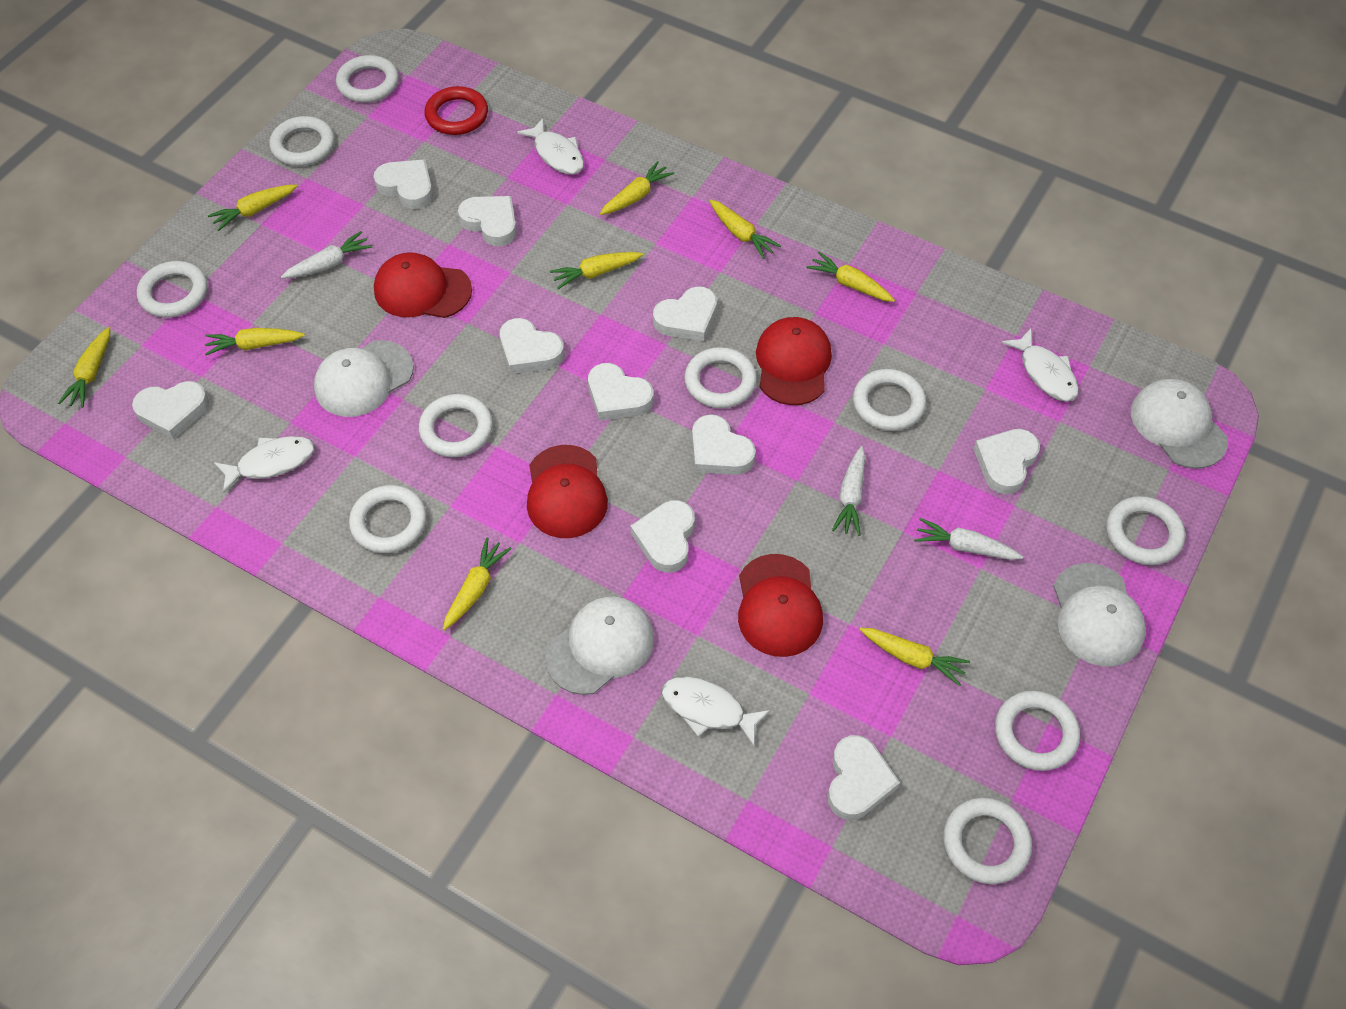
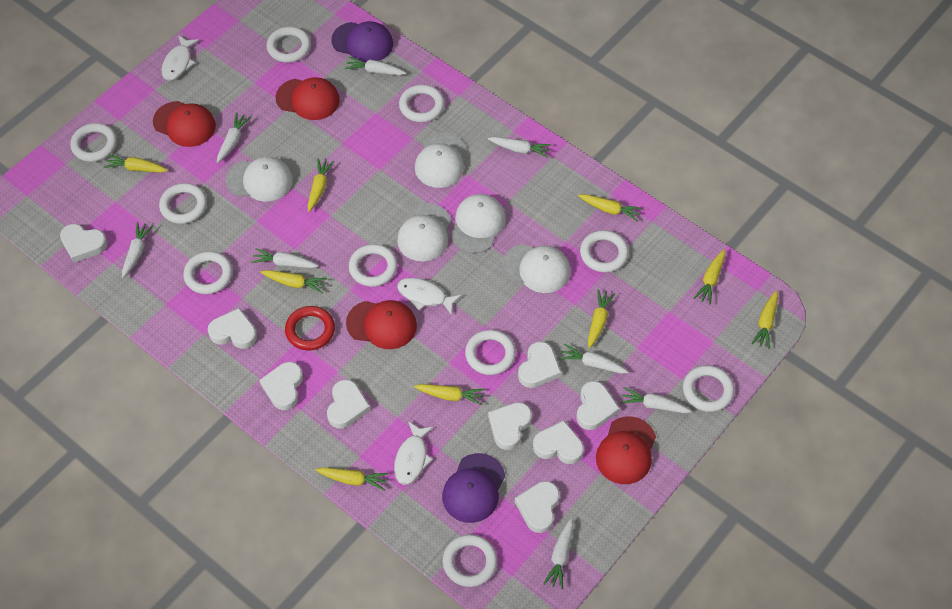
purple cap: 0 -> 2
white cap: 4 -> 5
white carrot: 3 -> 8
white fish: 4 -> 3
white heart: 10 -> 9

